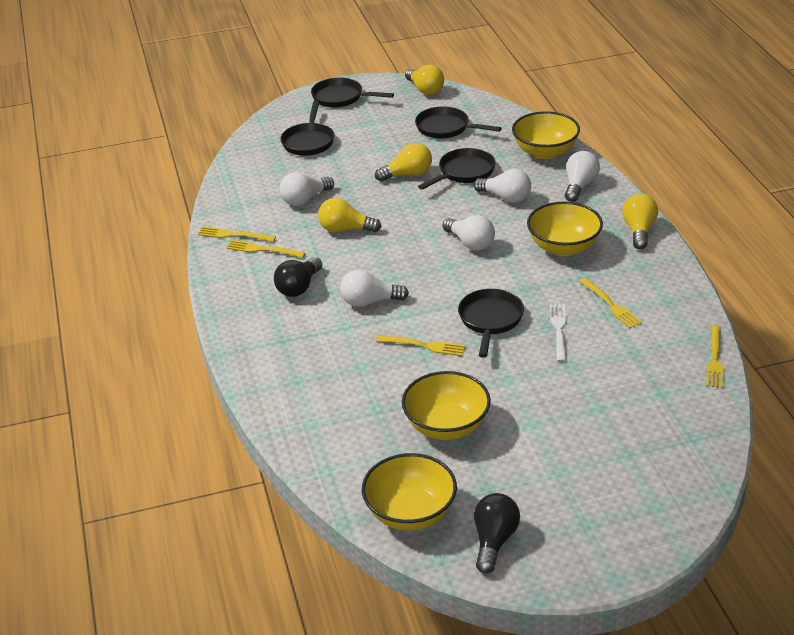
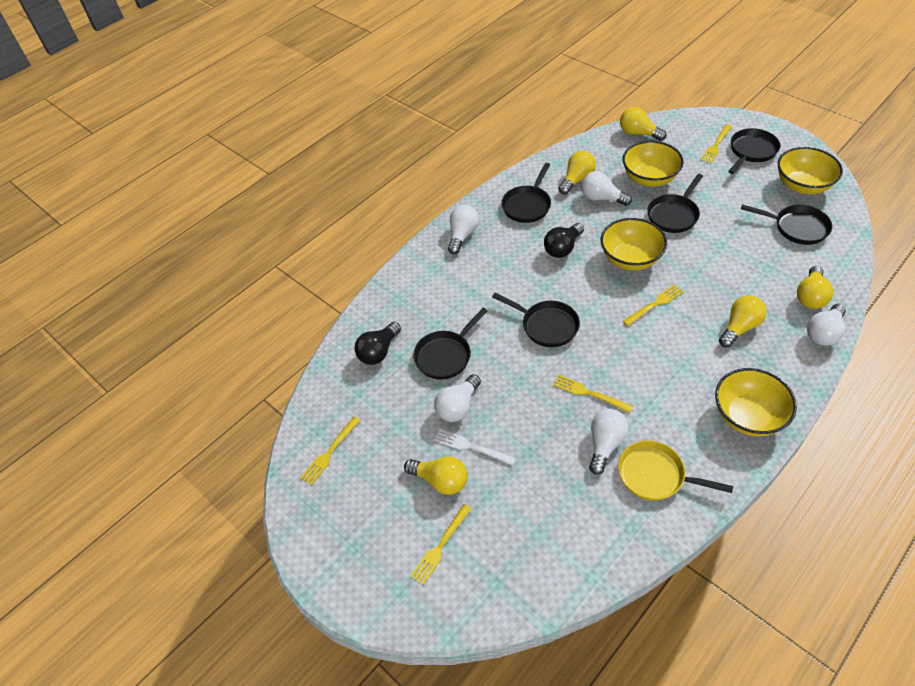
black pan: 5 -> 6
yellow light bulb: 4 -> 5
yellow pan: 0 -> 1

